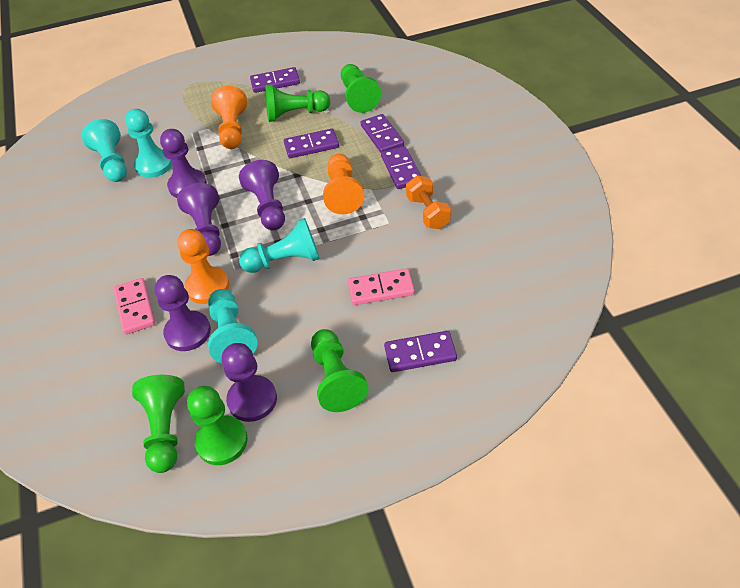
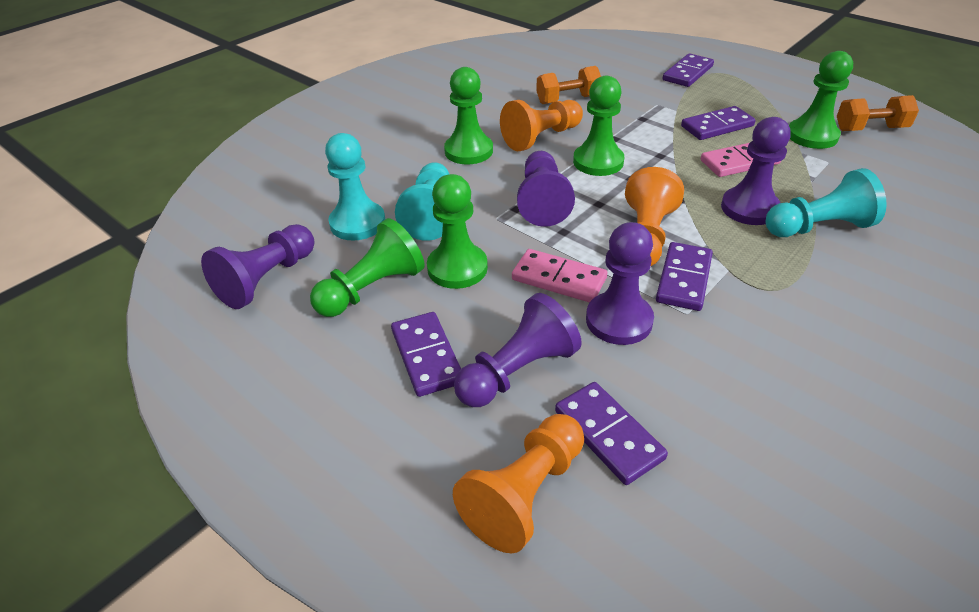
orange dumbbell: 1 -> 2
turquoise pawn: 4 -> 3

